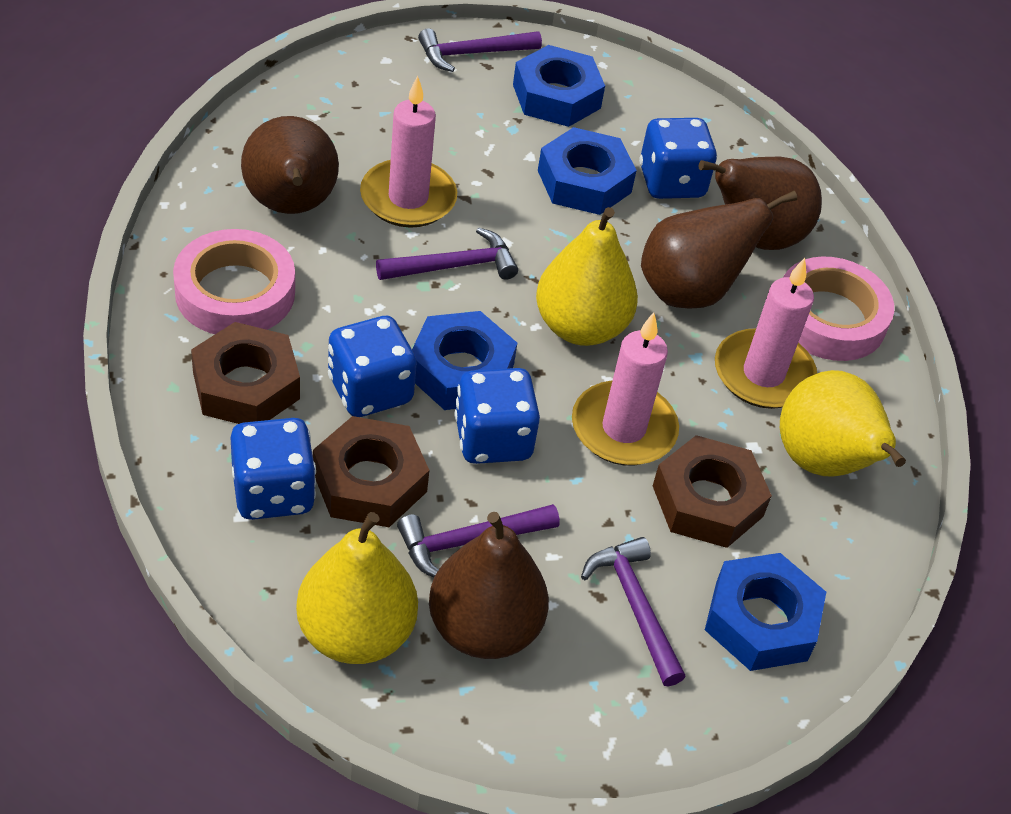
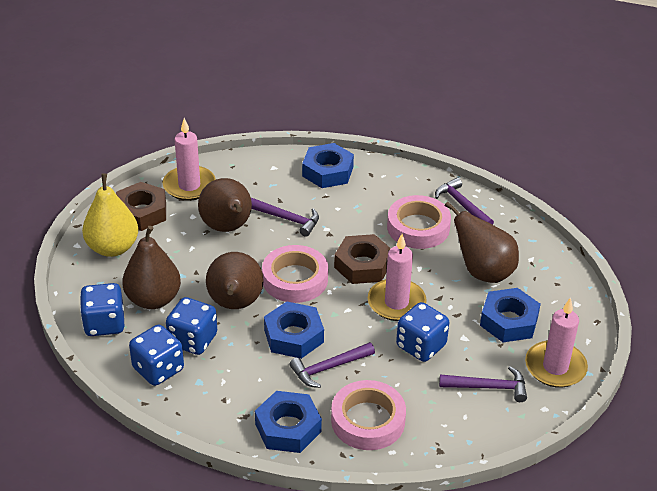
brown nut: 3 -> 2
pink tape: 2 -> 3
yellow pear: 3 -> 1

